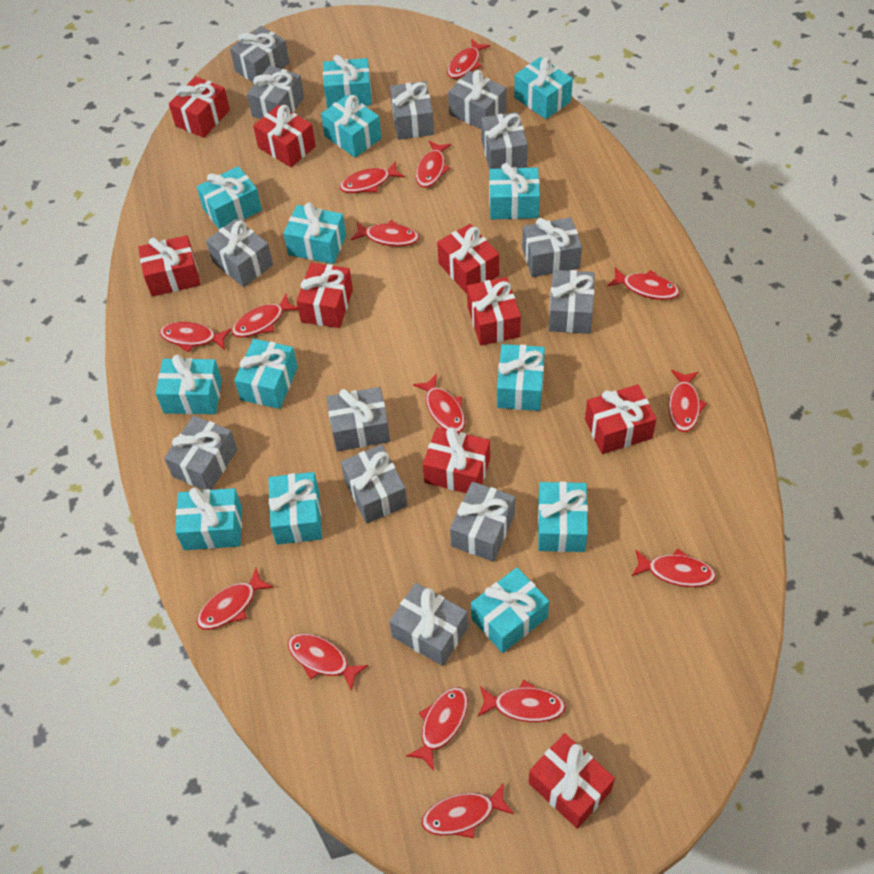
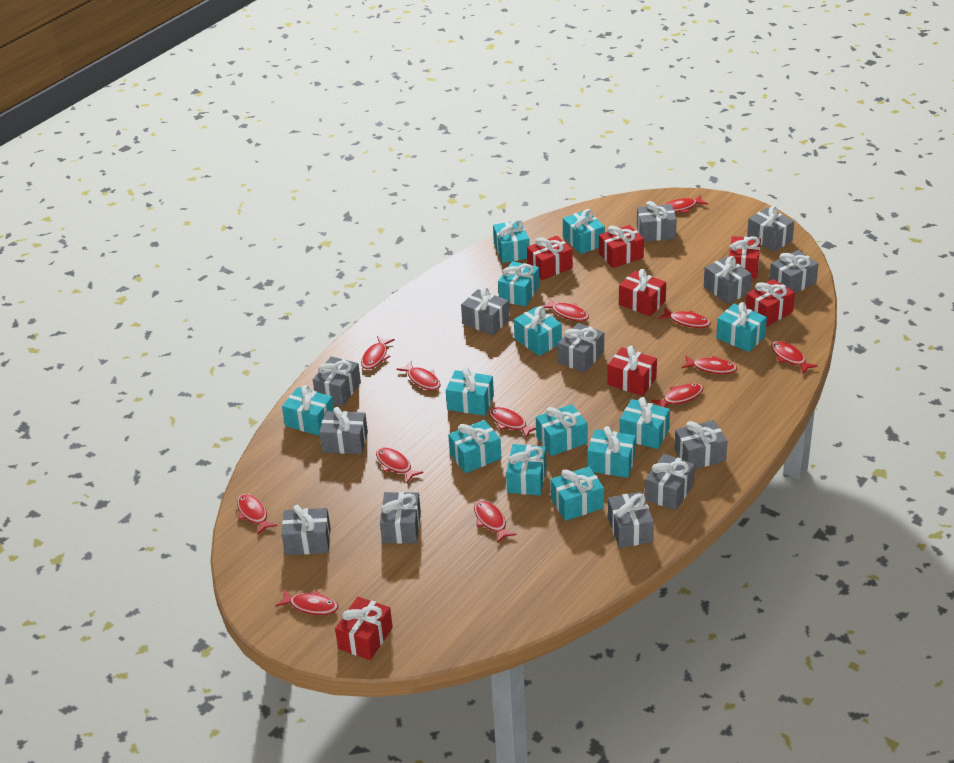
red fish: 15 -> 13
red gift: 9 -> 7

